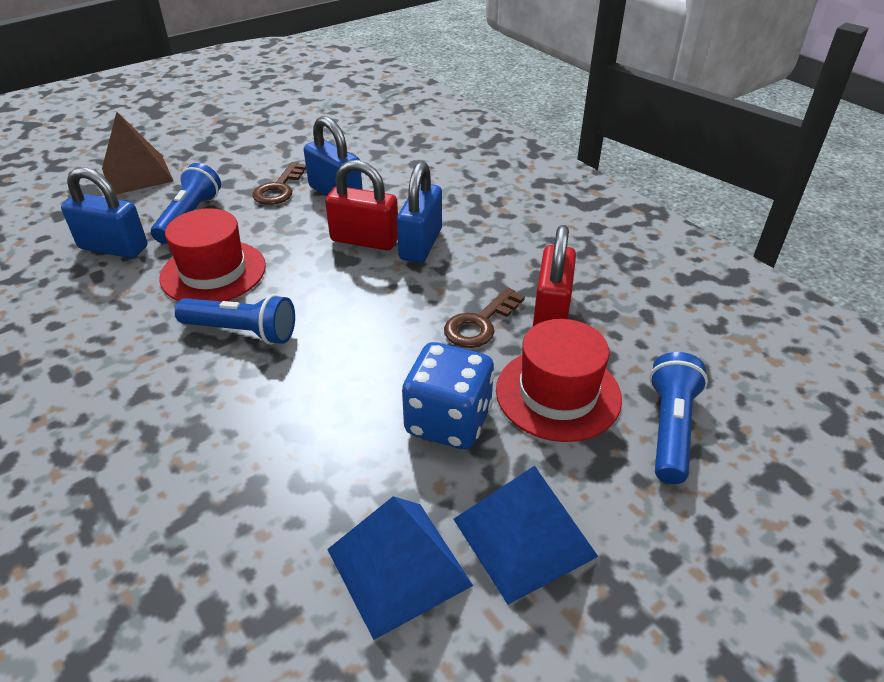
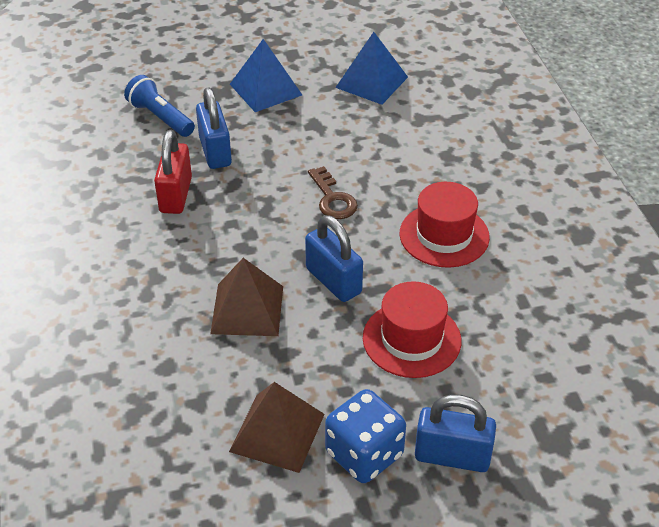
blue flashlight: 3 -> 1
brown key: 2 -> 1
brown pyramid: 1 -> 2
red padlock: 2 -> 1

